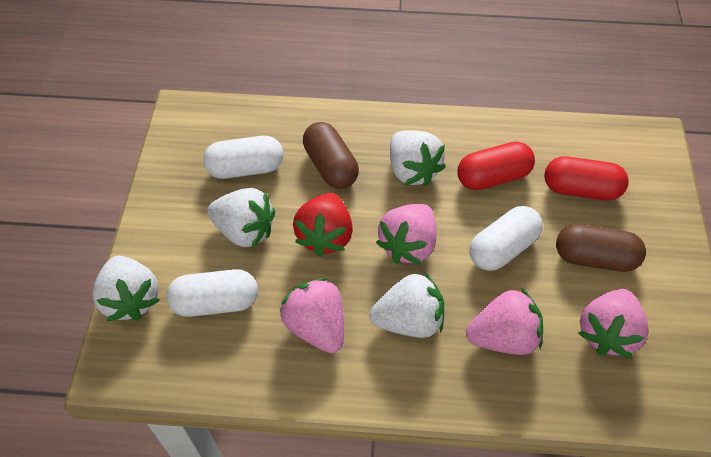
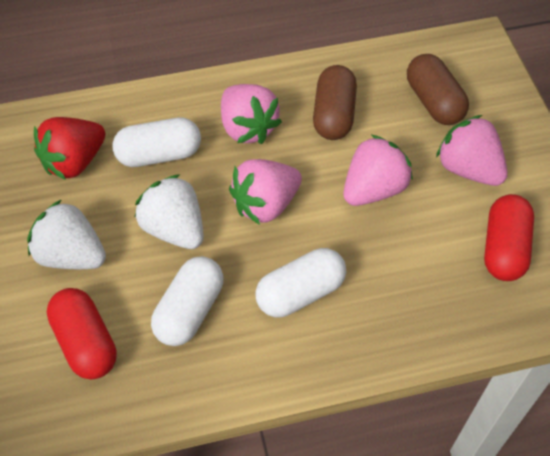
white strawberry: 4 -> 2

